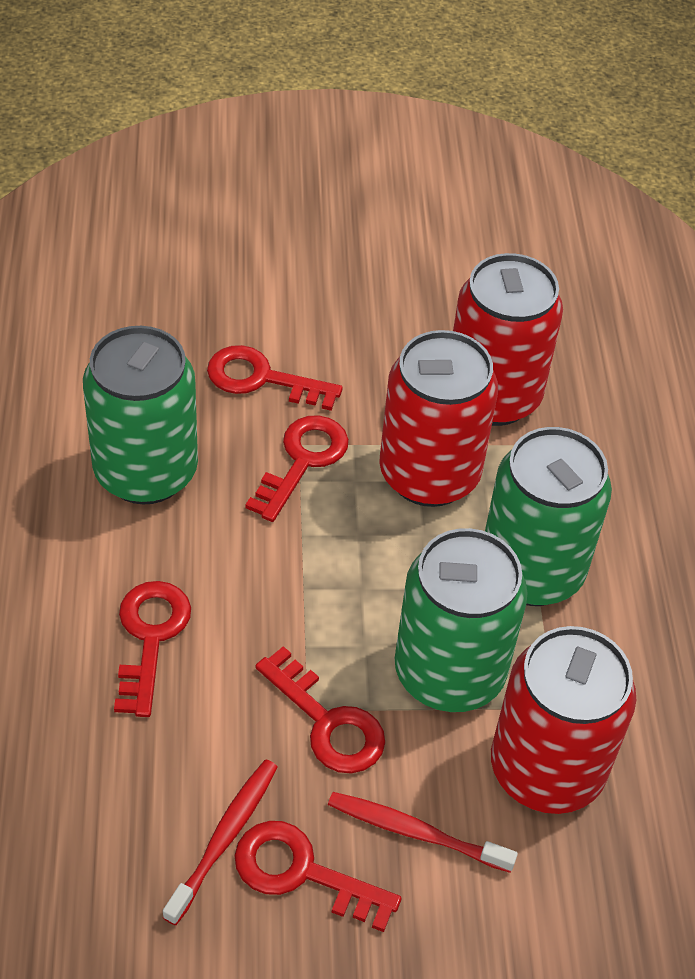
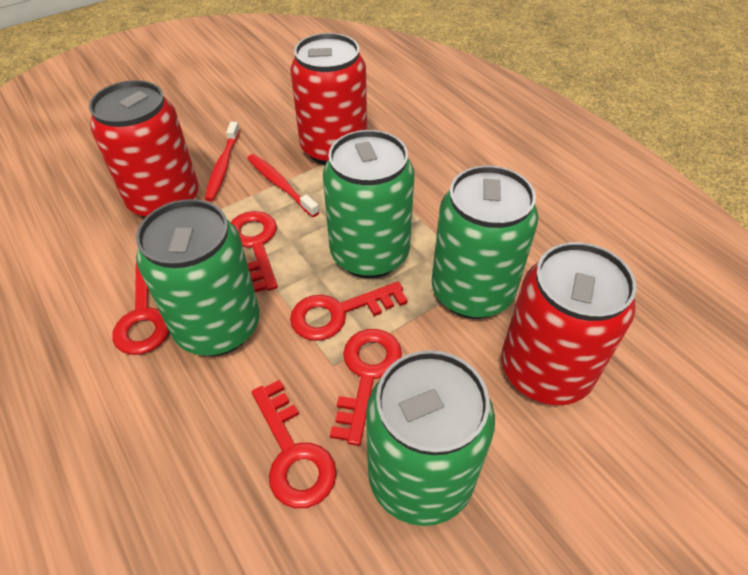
green can: 3 -> 4

